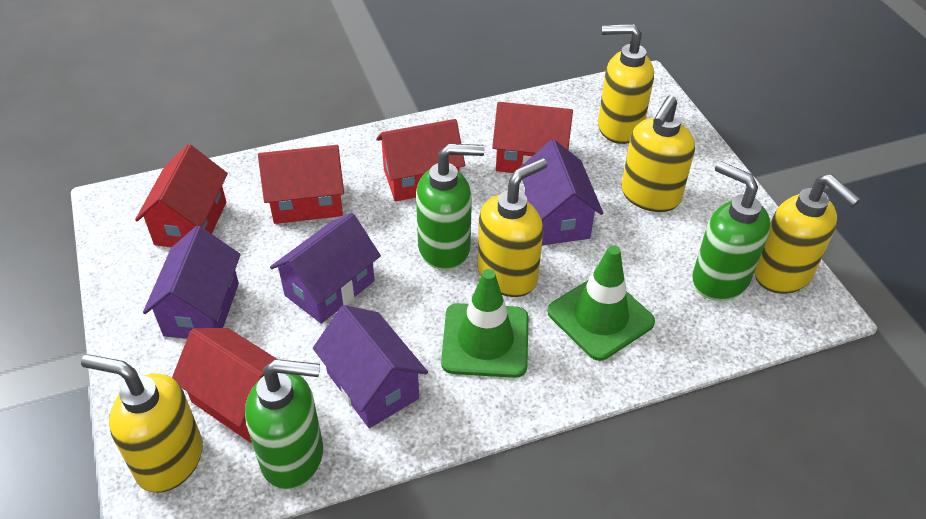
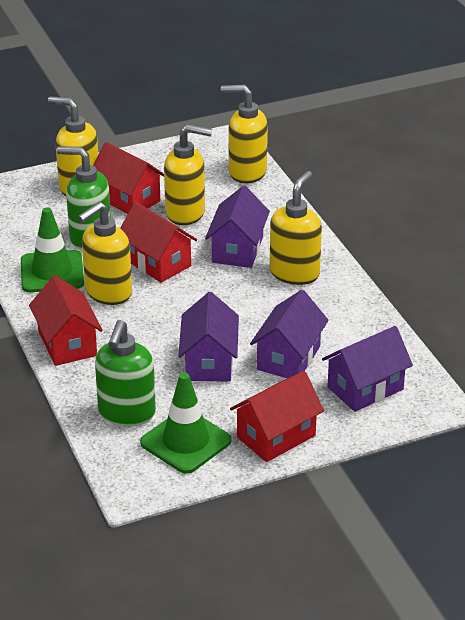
green soap dispenser: 3 -> 2
red house: 5 -> 4

